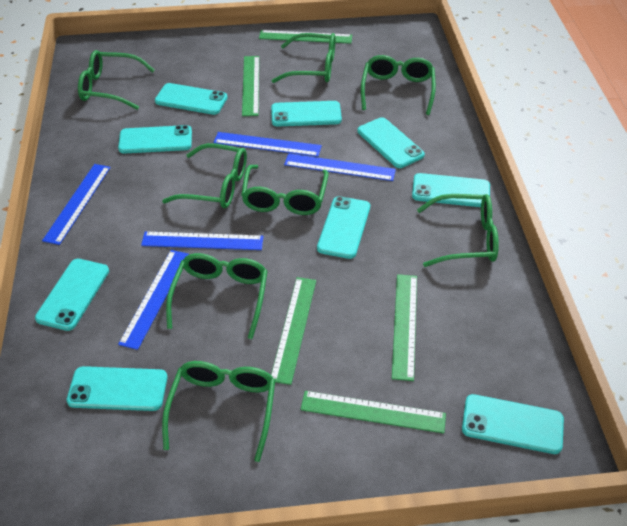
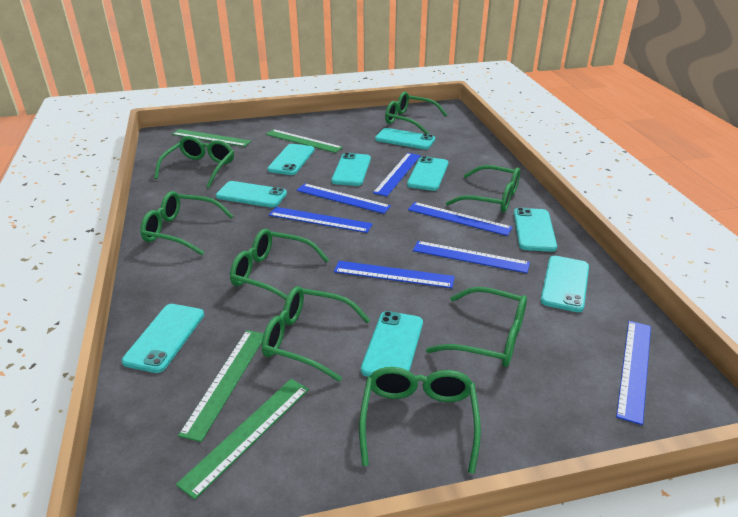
blue ruler: 5 -> 7
green ruler: 5 -> 4

